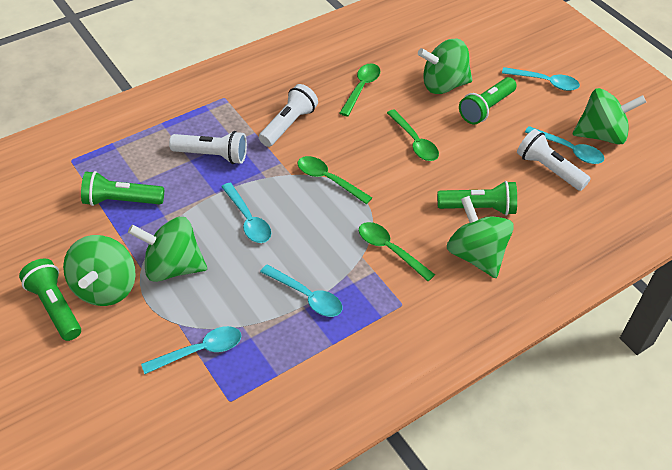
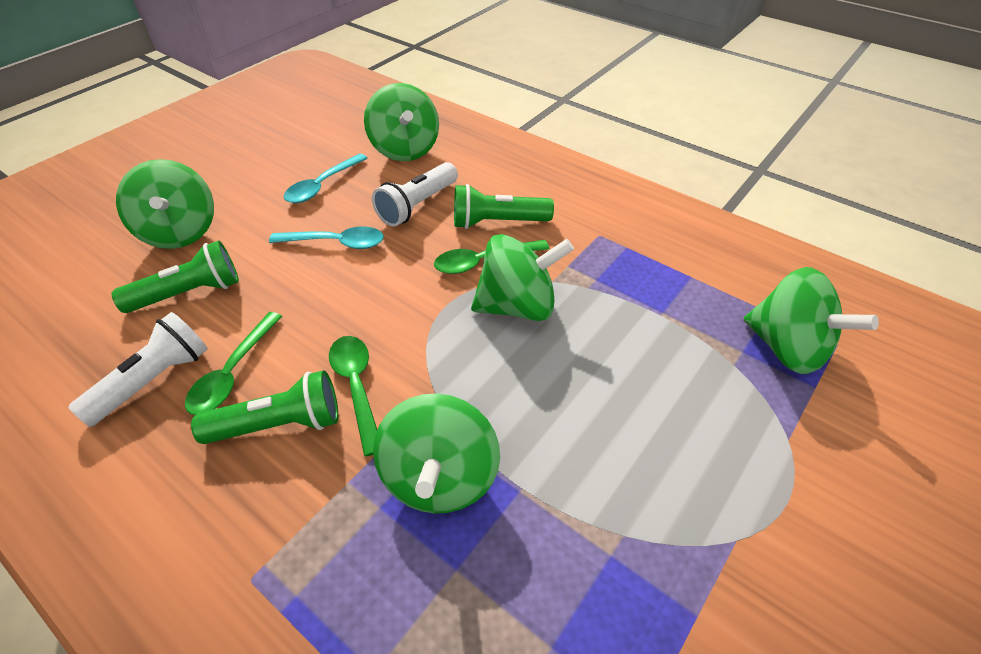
green flashlight: 4 -> 3
green spoon: 4 -> 3
turquoise spoon: 5 -> 2
white flashlight: 3 -> 2

